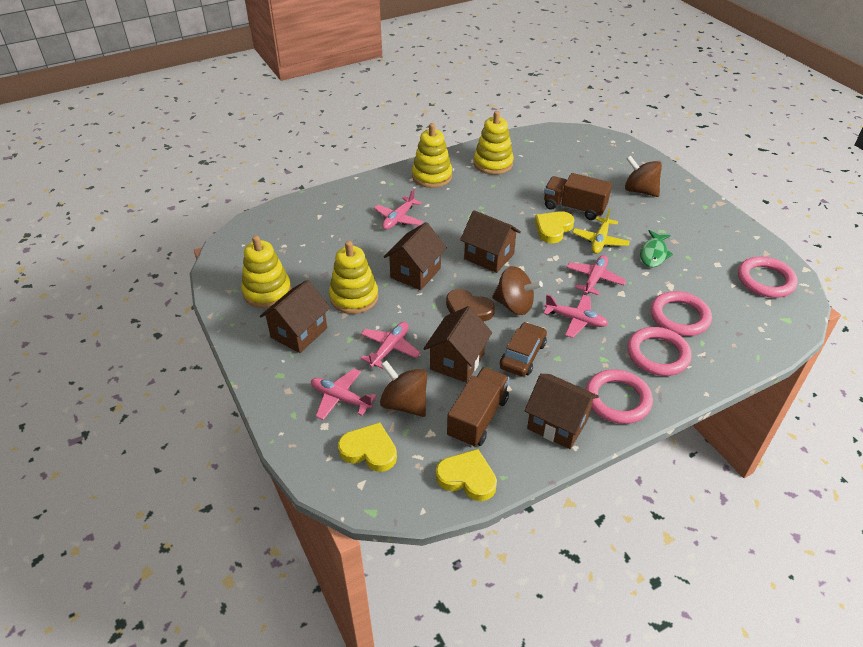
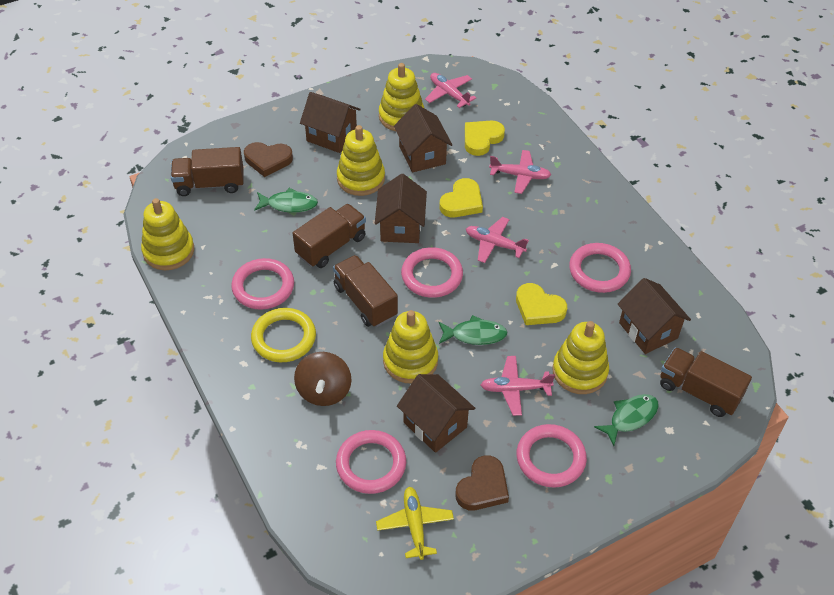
brown car: 1 -> 0
brown heart: 1 -> 2
brown spinning top: 3 -> 1
brown truck: 2 -> 4
green fish: 1 -> 3
pink plane: 5 -> 4
pink ring: 4 -> 5
yellow ring: 0 -> 1
yellow stacking toy: 4 -> 5

